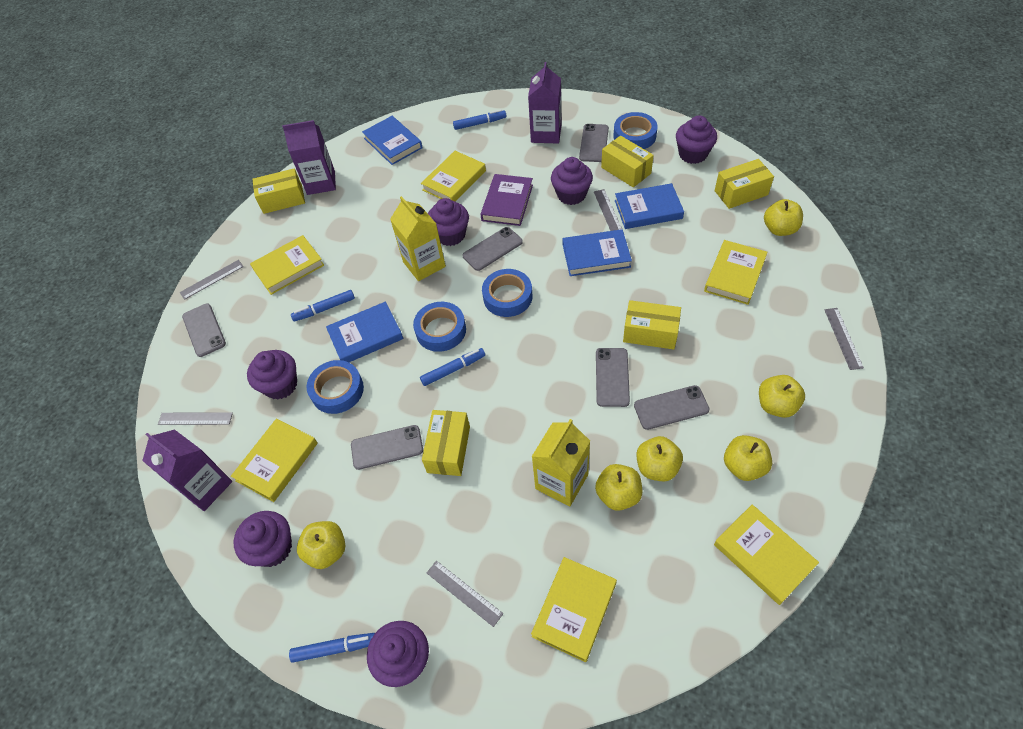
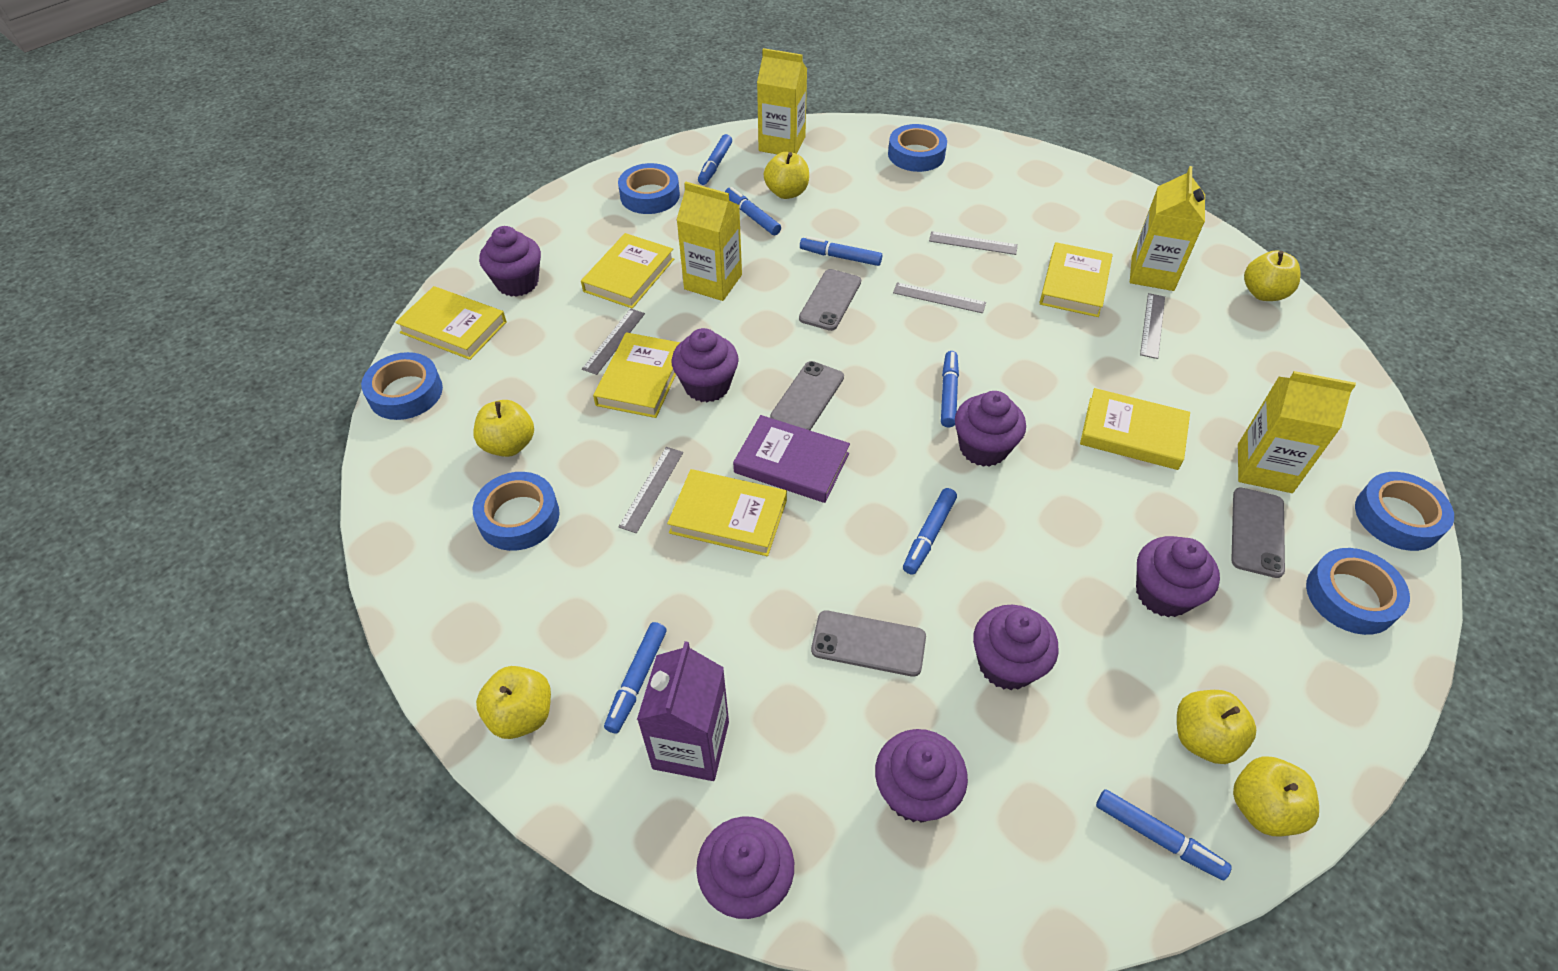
blue book: 4 -> 0
blue marker: 4 -> 7
blue tape: 4 -> 6
grey phone: 6 -> 4
purple carton: 3 -> 1
purple cupcake: 6 -> 7
yellow box: 5 -> 0
yellow carton: 2 -> 4

